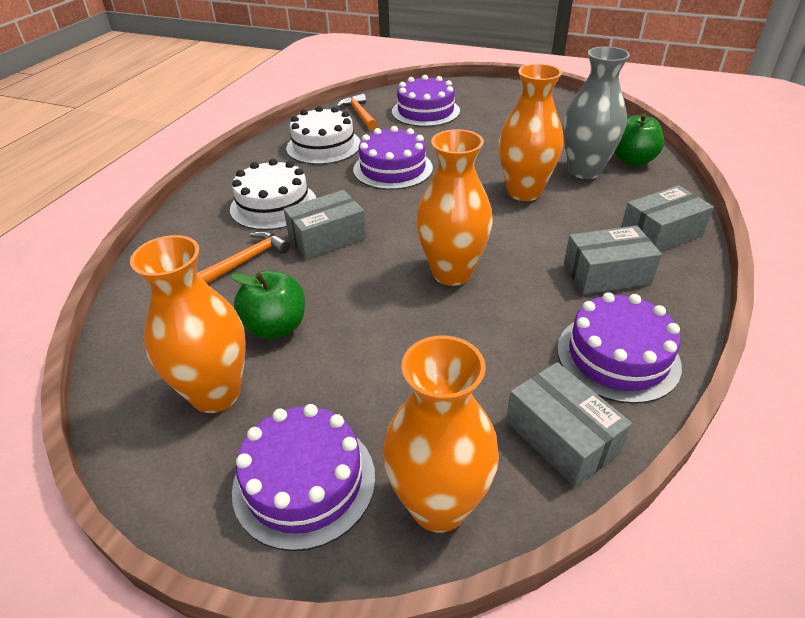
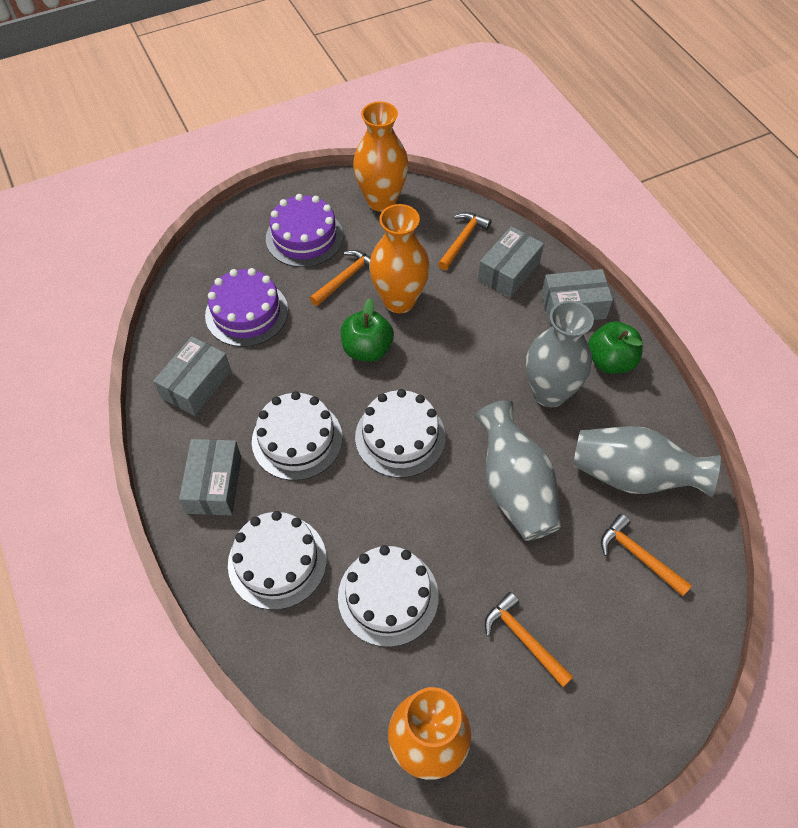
grey vase: 1 -> 3
orange hammer: 2 -> 4
orange vase: 4 -> 3
purple cake: 4 -> 2
white cake: 2 -> 4

